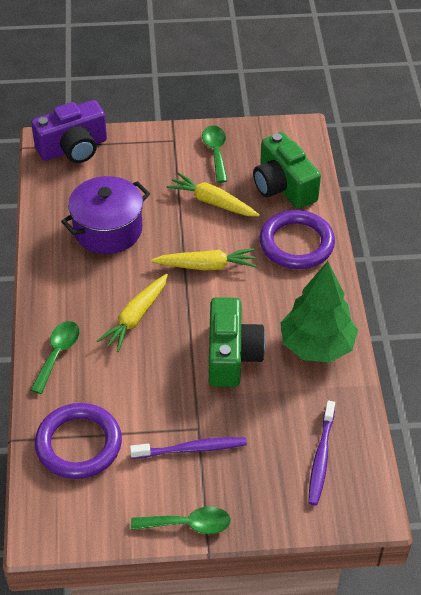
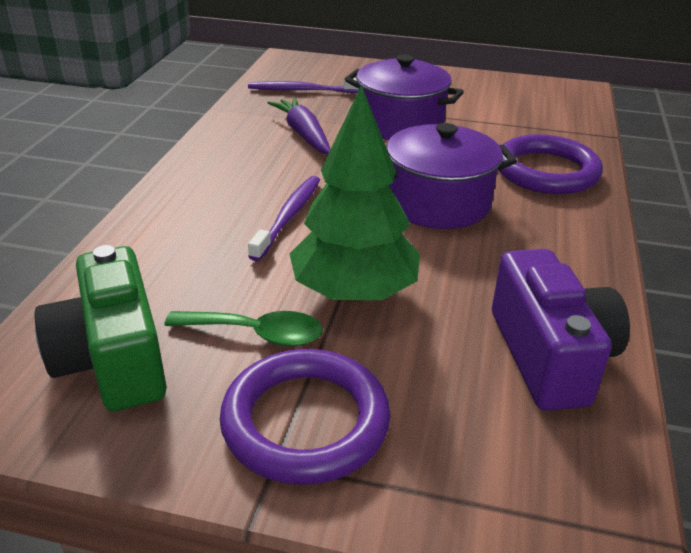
green camera: 2 -> 1
green spoon: 3 -> 1
purple carrot: 0 -> 1
purple pot: 1 -> 2
yellow carrot: 3 -> 0

